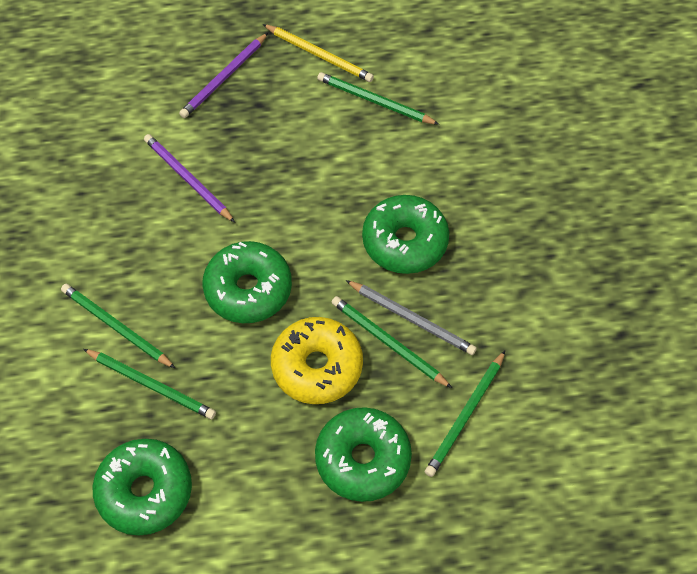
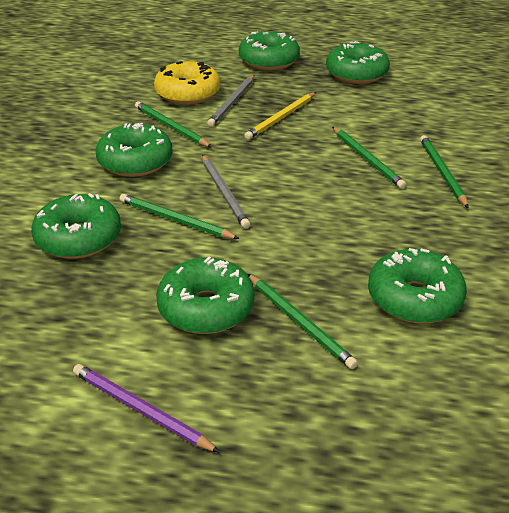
green donut: 4 -> 6
grey pencil: 1 -> 2
purple pencil: 2 -> 1

